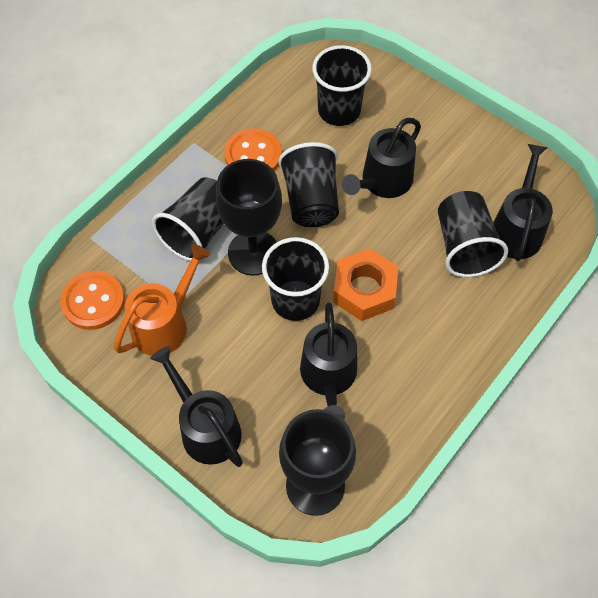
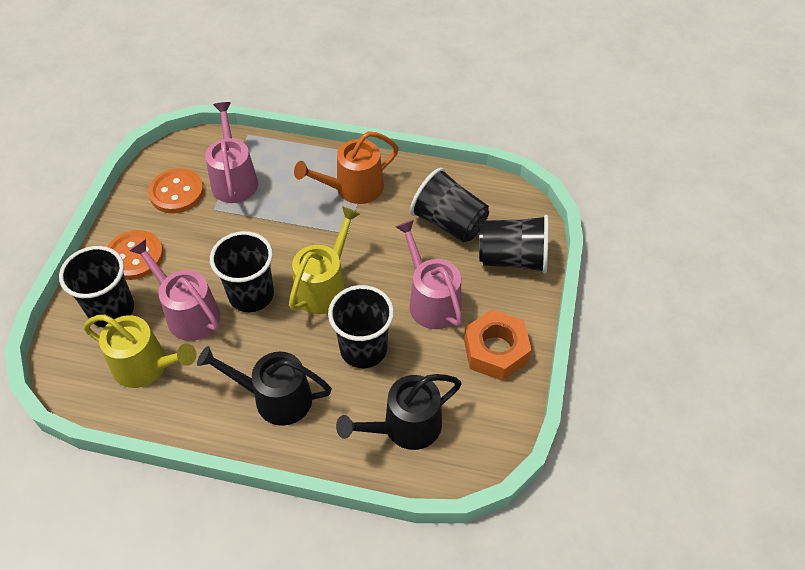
black goblet: 2 -> 0
black watering can: 4 -> 2
pink watering can: 0 -> 3
yellow watering can: 0 -> 2

